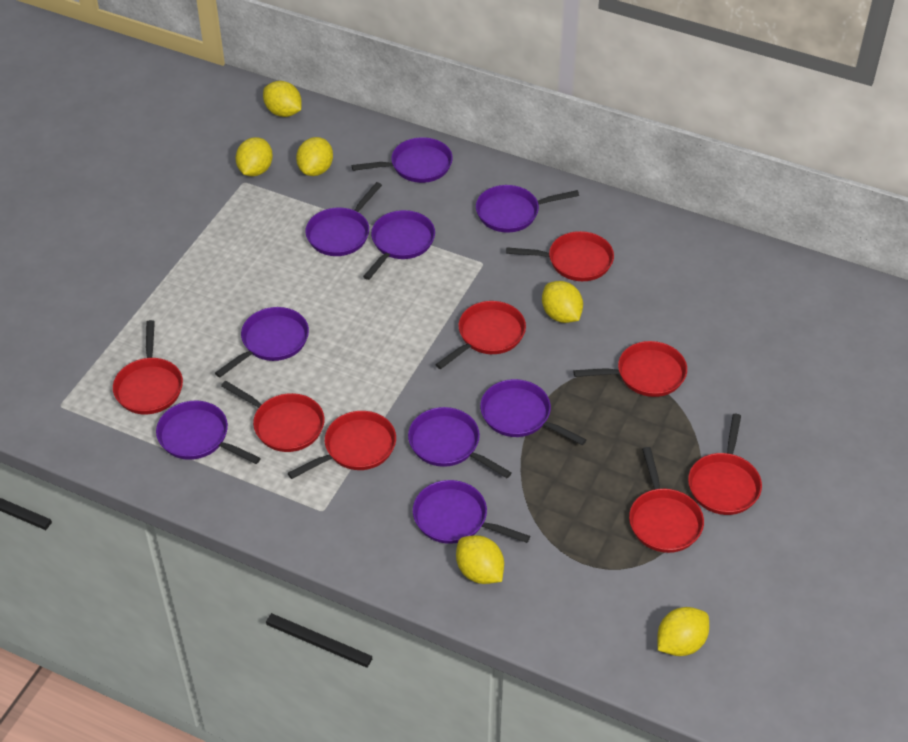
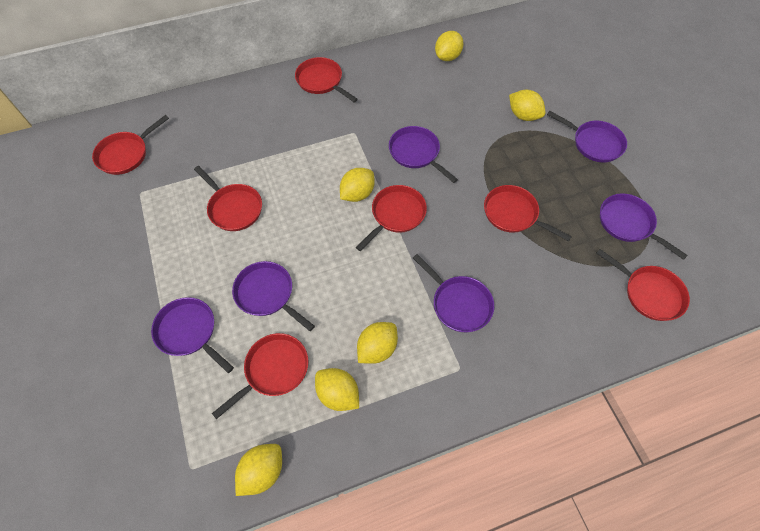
purple pan: 9 -> 6
red pan: 8 -> 7

